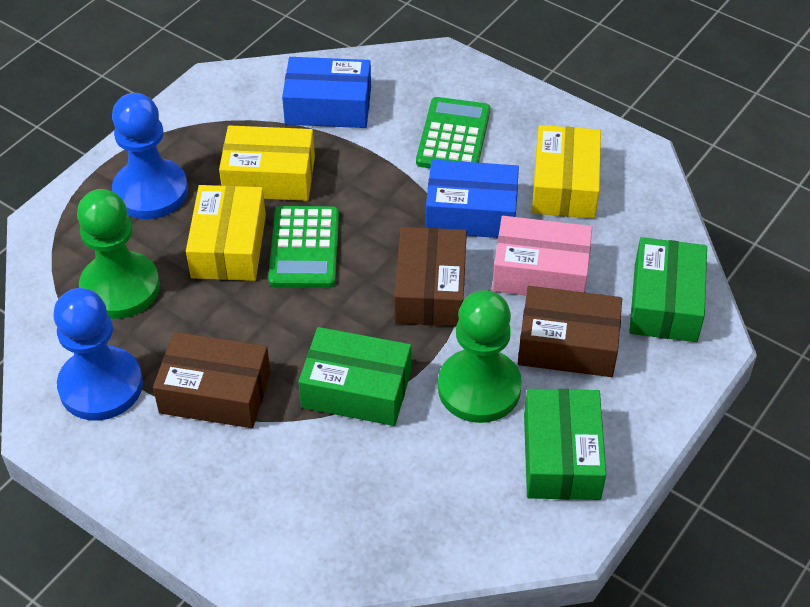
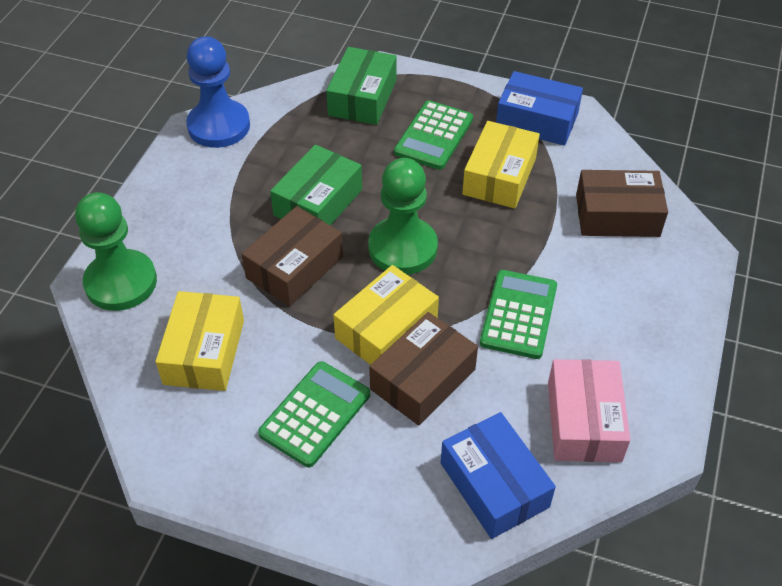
blue pawn: 2 -> 1
green box: 3 -> 2
green calculator: 2 -> 3

